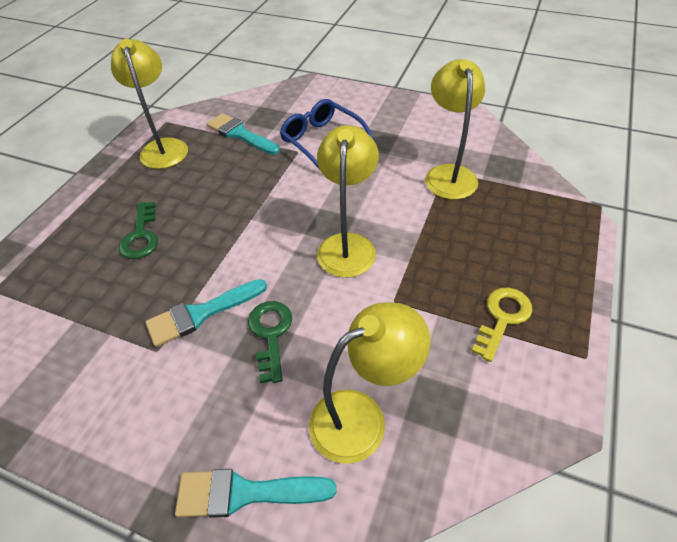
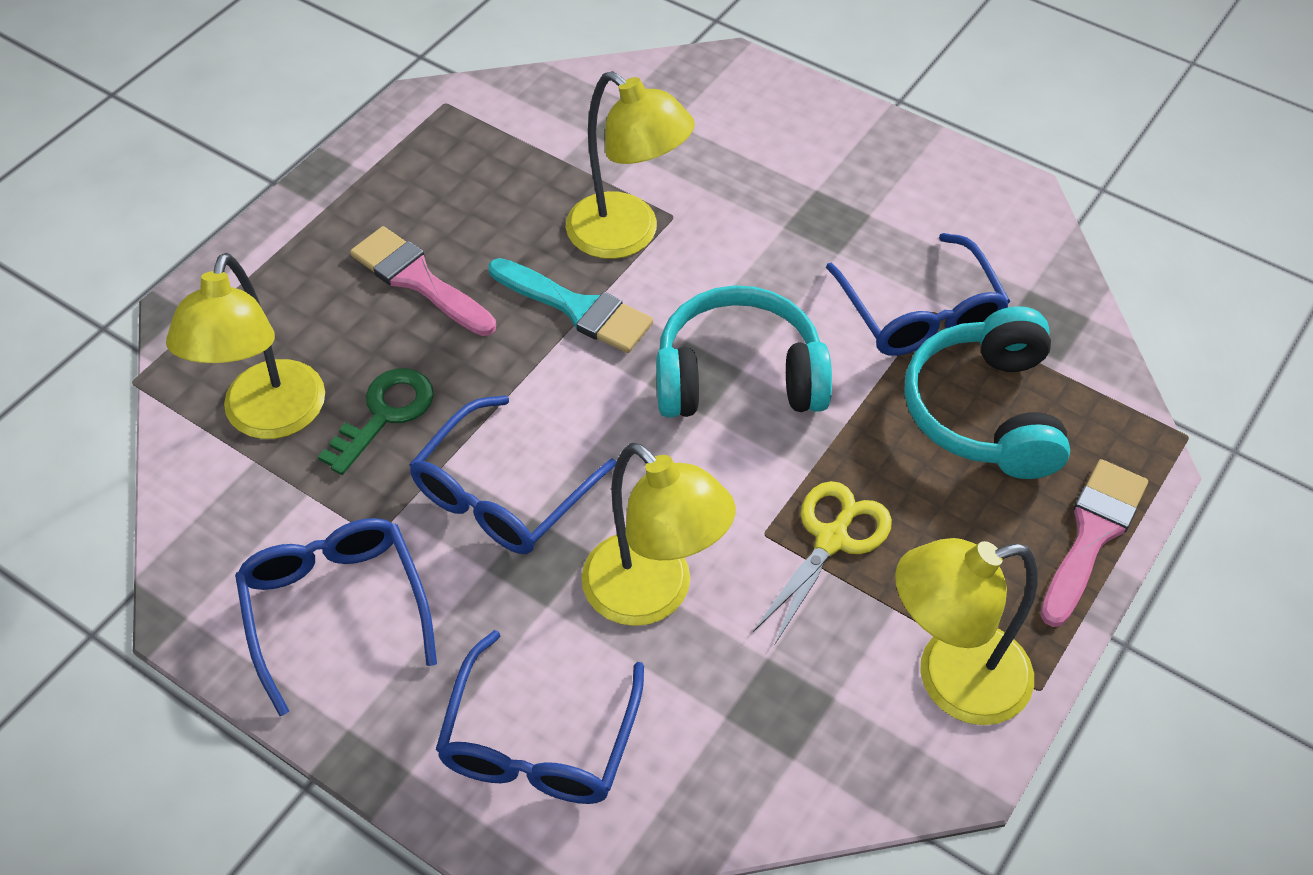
blue glasses: 1 -> 4
green key: 2 -> 1
pink brush: 0 -> 2
turquoise brush: 3 -> 1
turquoise headphones: 0 -> 2
yellow key: 1 -> 0
yellow scissors: 0 -> 1

